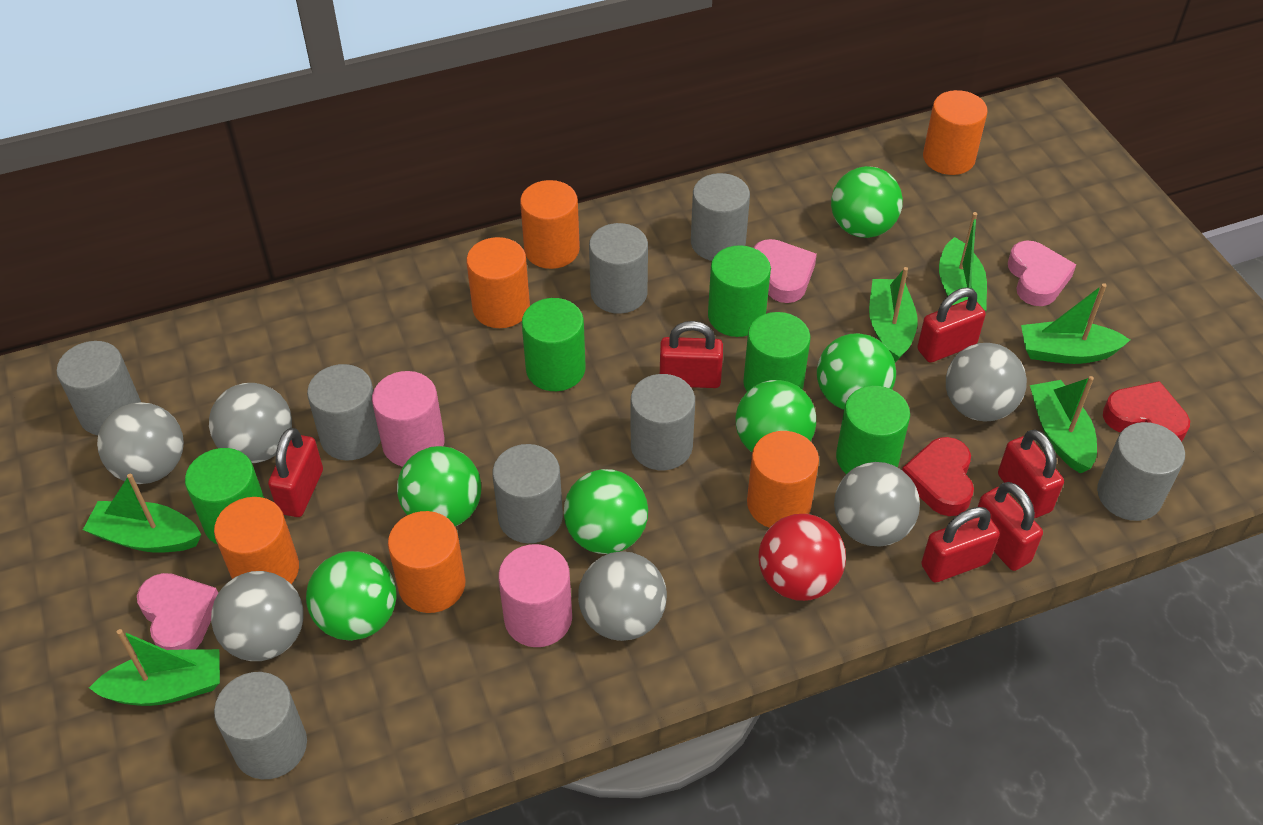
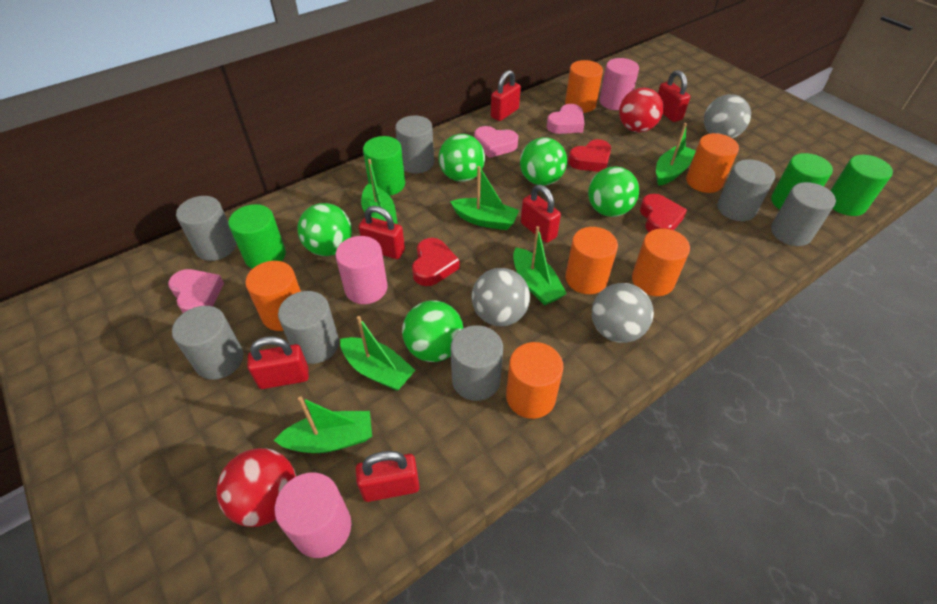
green ball: 6 -> 5
green cylinder: 5 -> 4
grey ball: 6 -> 3
grey cylinder: 8 -> 7
pink cylinder: 2 -> 3
red ball: 1 -> 2
red heart: 2 -> 3

